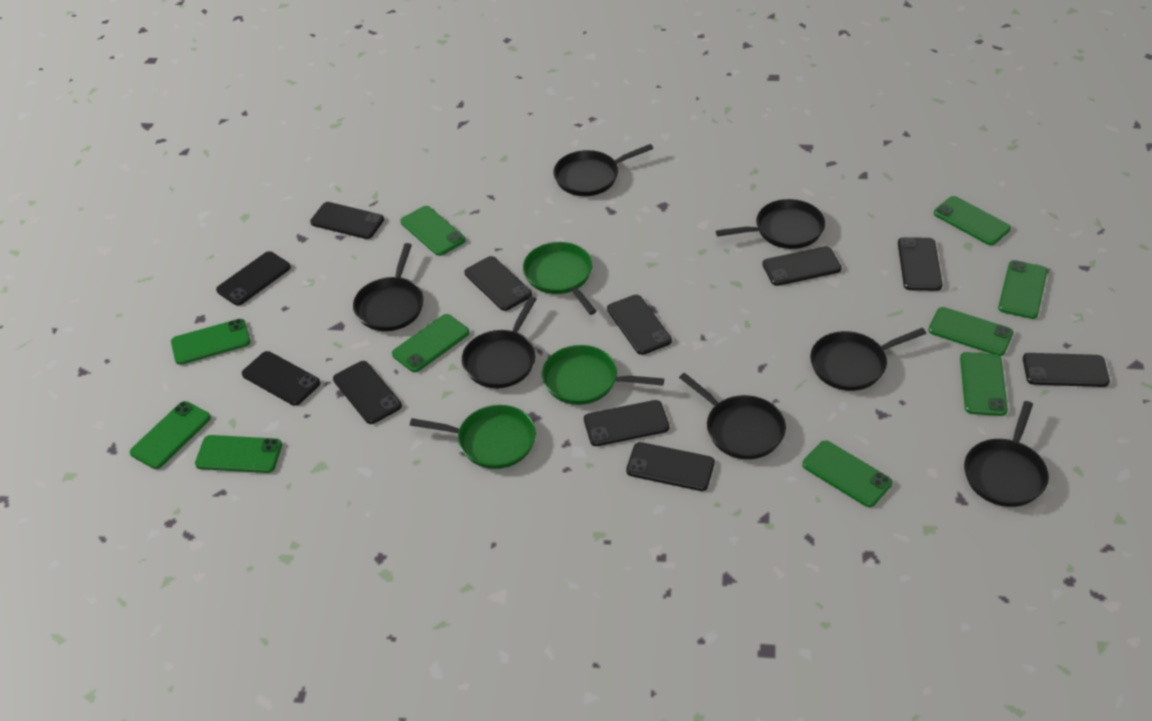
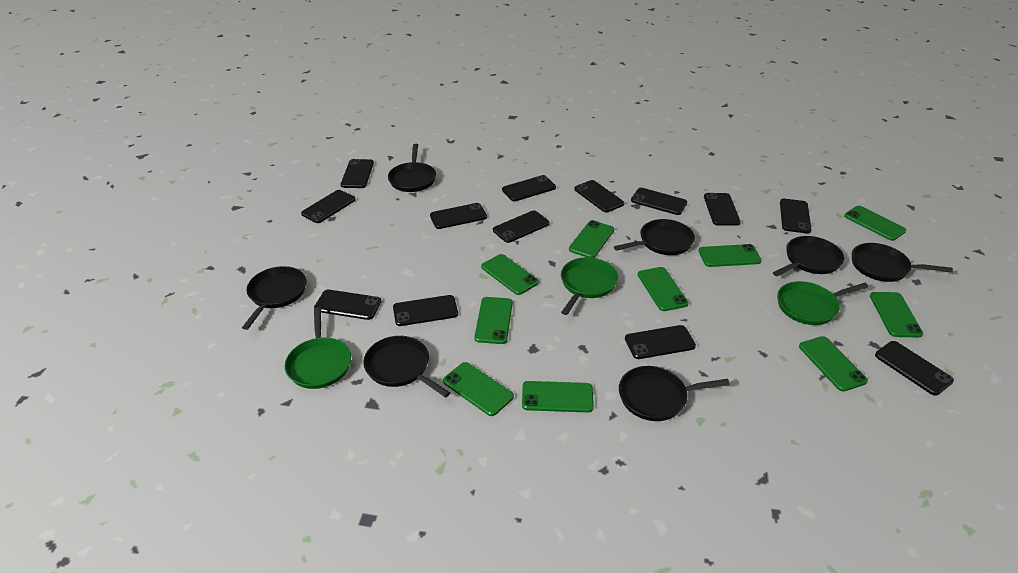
black phone: 11 -> 13

